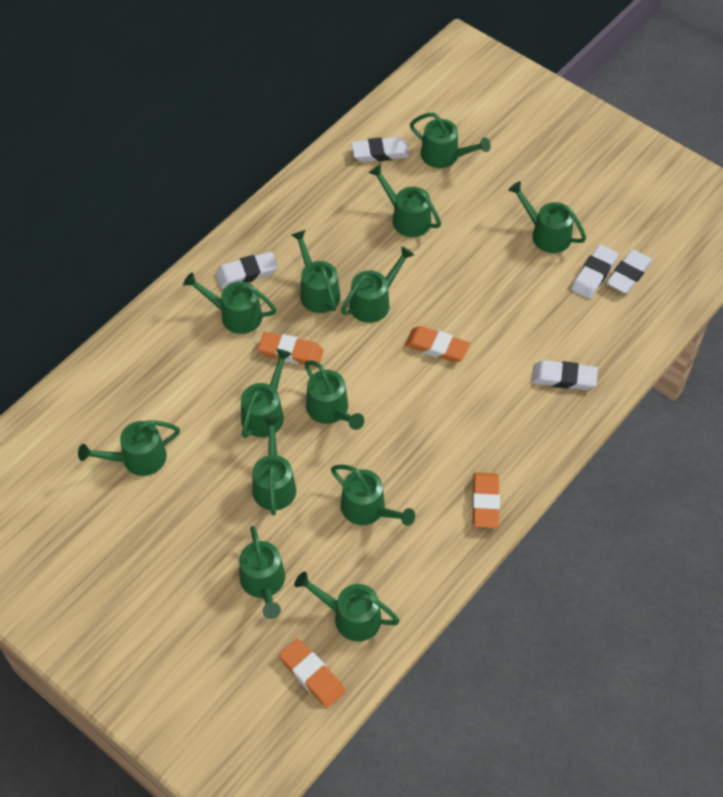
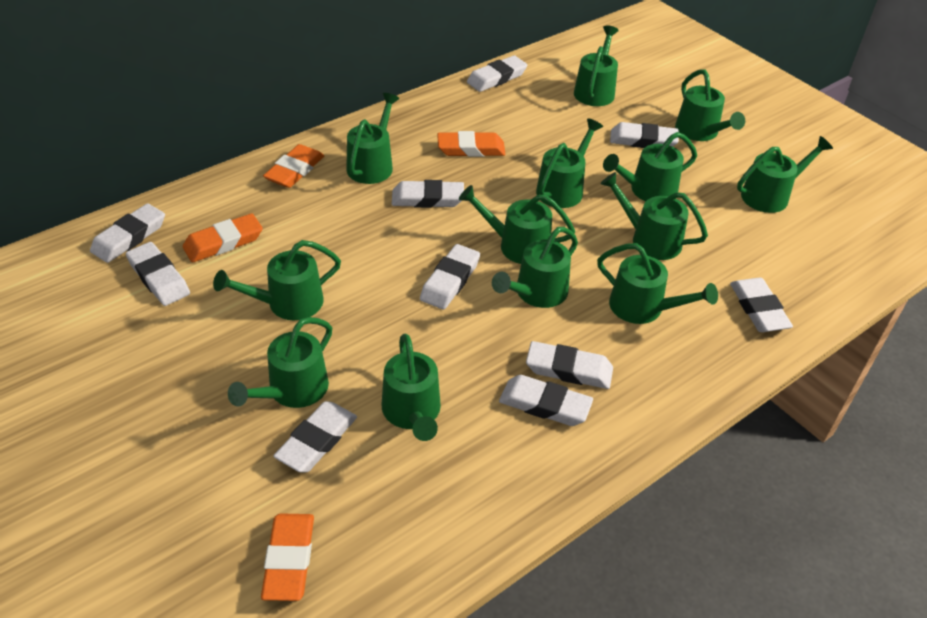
white eraser: 5 -> 10

